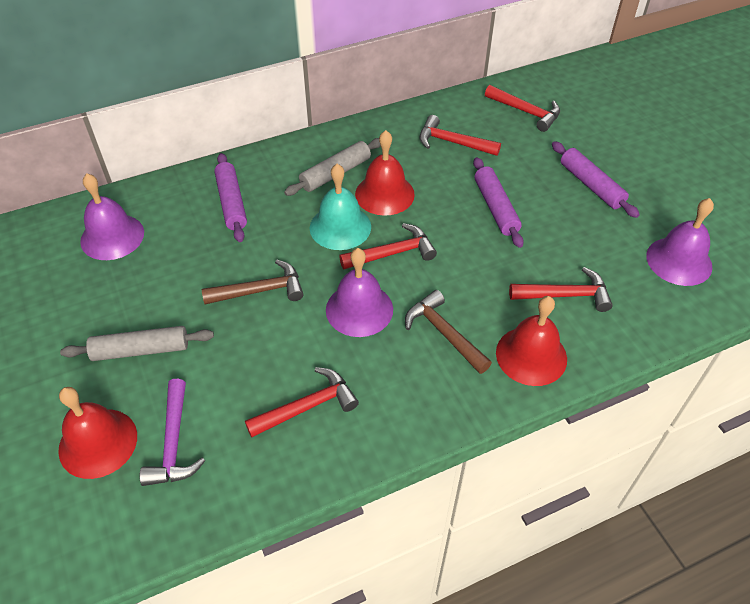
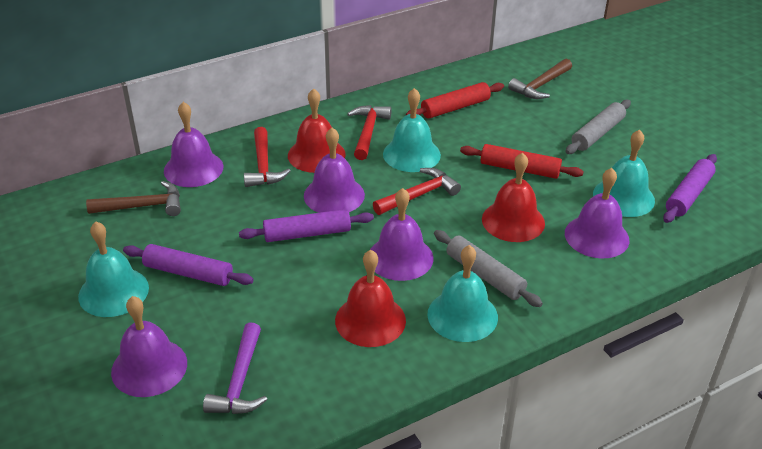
purple bell: 3 -> 5
red hammer: 5 -> 3
red rolling pin: 0 -> 2
turquoise bell: 1 -> 4

